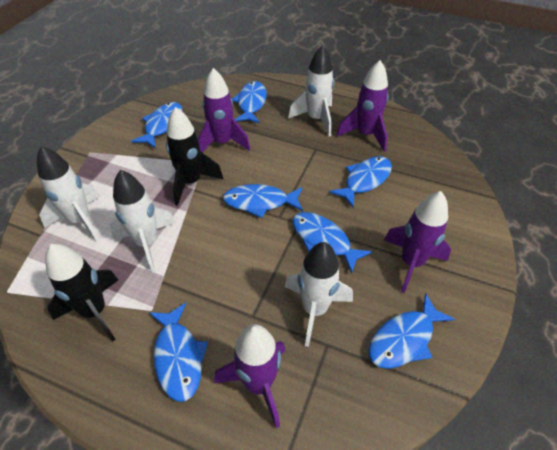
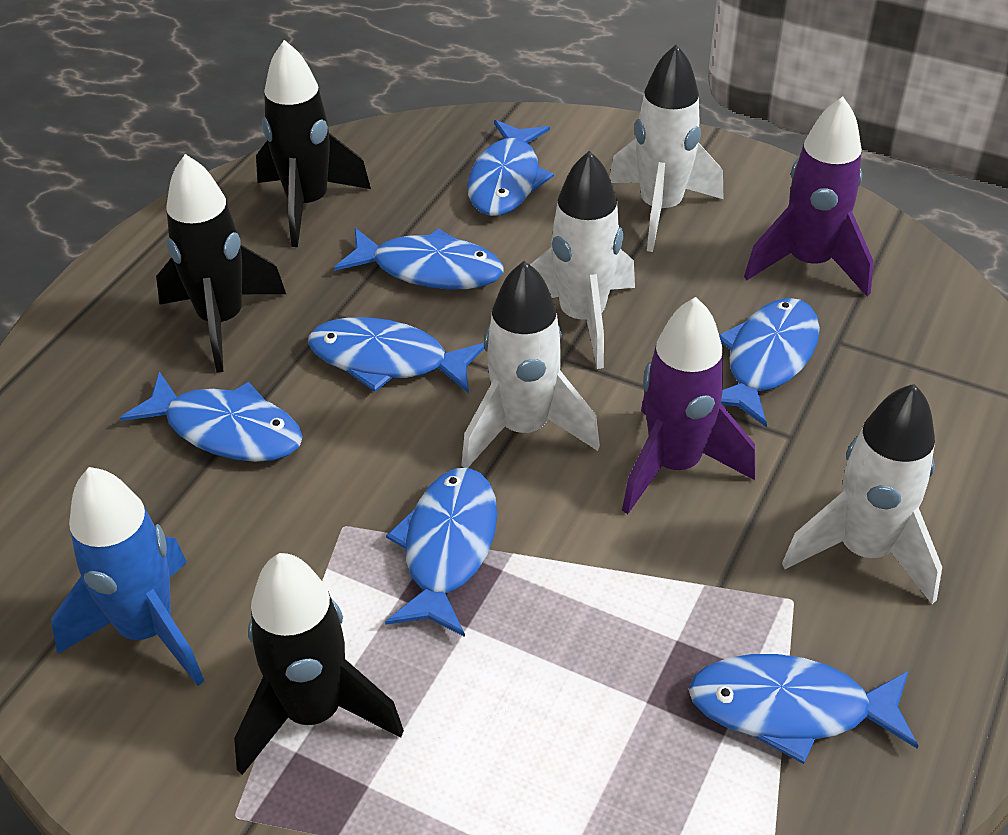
black rocket: 2 -> 3
blue rocket: 0 -> 1
purple rocket: 4 -> 2

